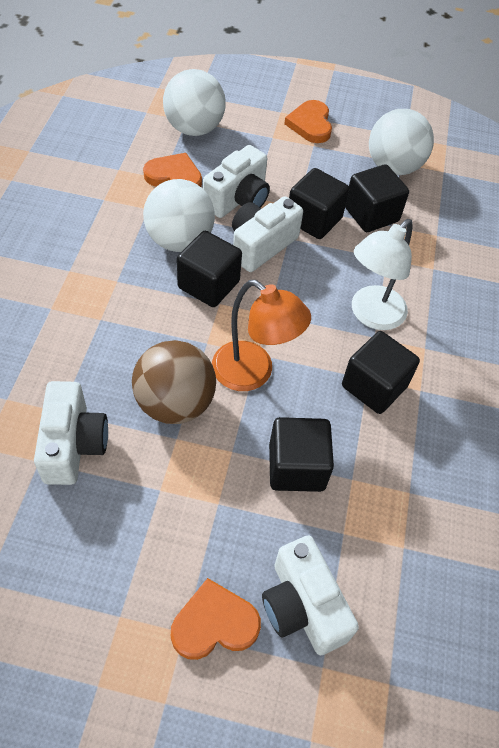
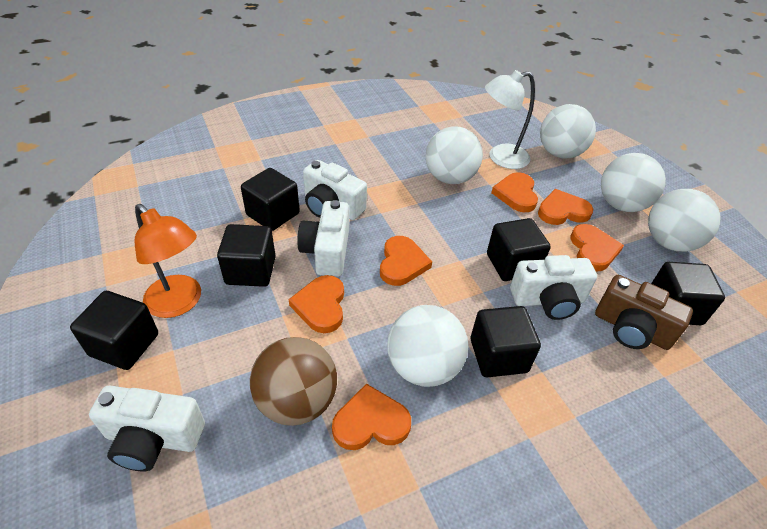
black cube: 5 -> 6
brown camera: 0 -> 1
orange heart: 3 -> 6
white ball: 3 -> 5

